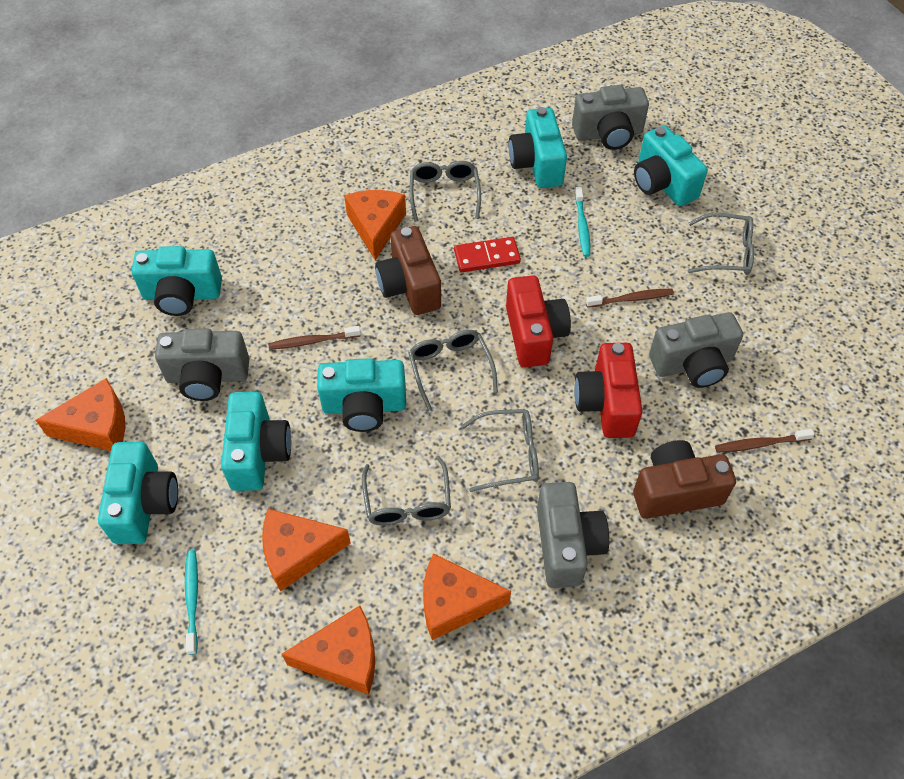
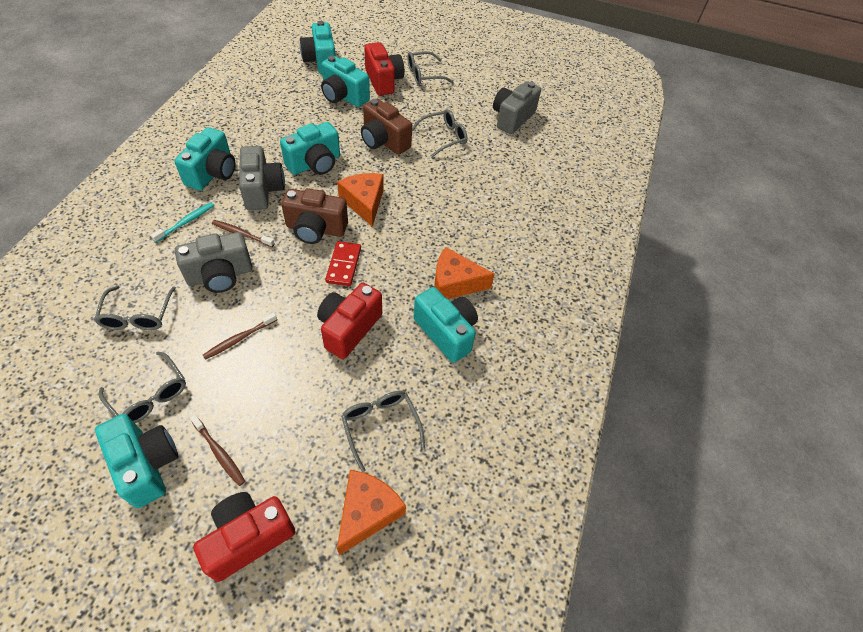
grey camera: 4 -> 3
orange cheese: 5 -> 3
red camera: 2 -> 3
turquoise toothbrush: 2 -> 1

